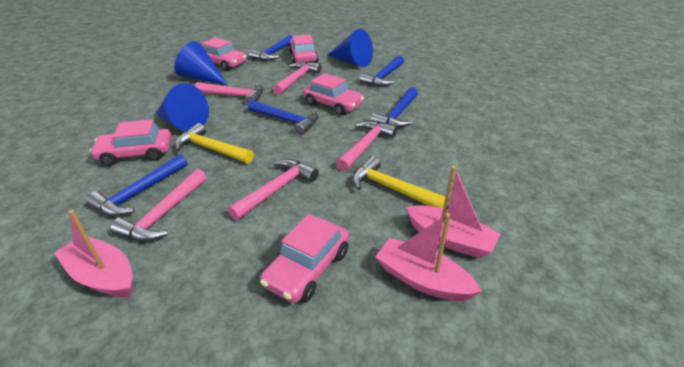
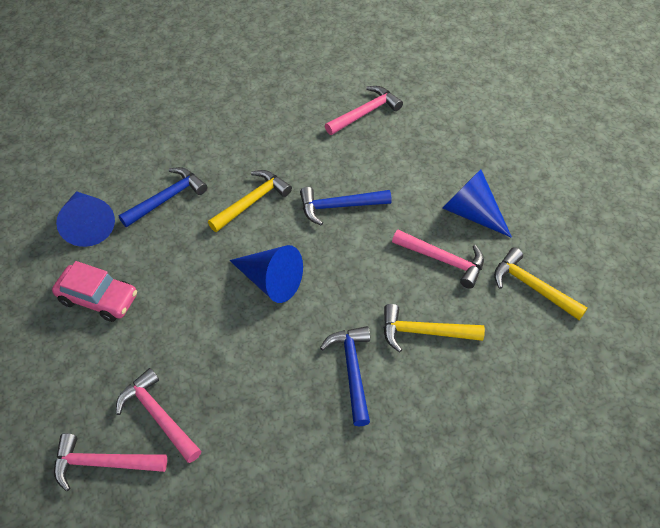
blue hammer: 5 -> 3
pink boat: 3 -> 0
pink car: 5 -> 1
pink hammer: 5 -> 4
yellow hammer: 2 -> 3

